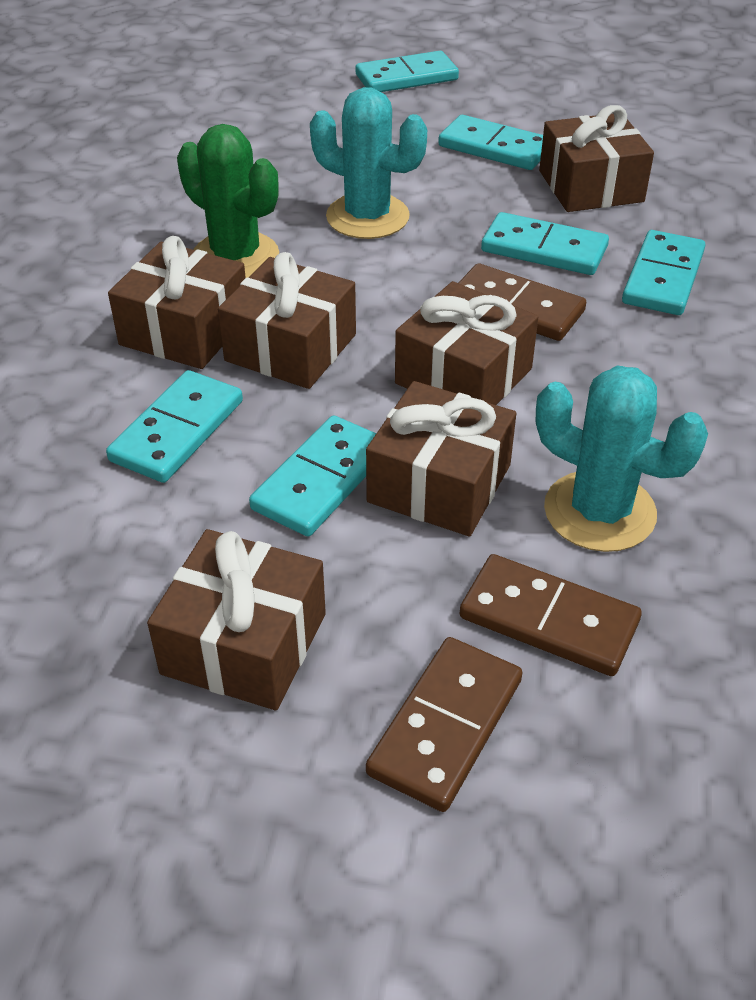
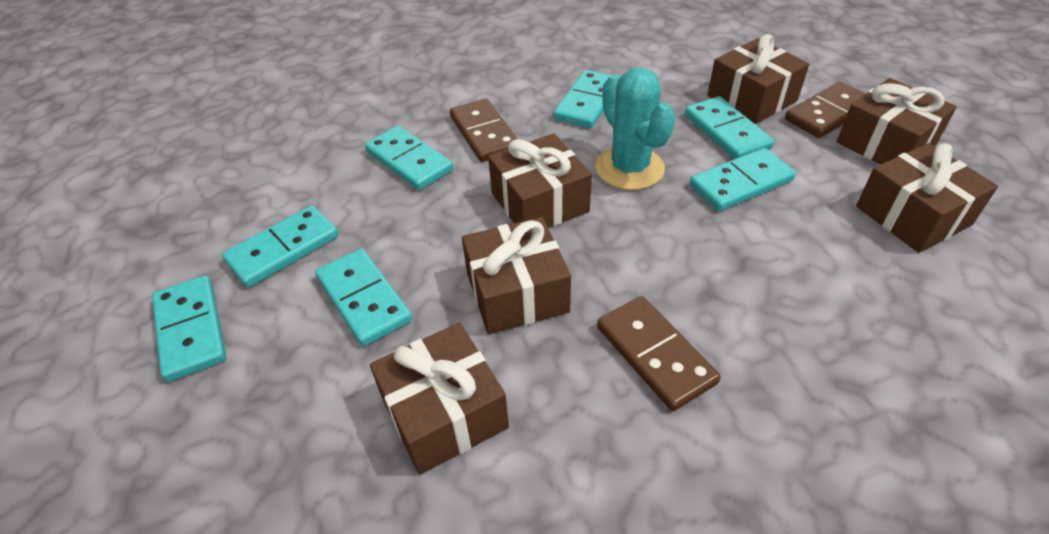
green cactus: 1 -> 0
turquoise cactus: 2 -> 1
turquoise domino: 6 -> 7

